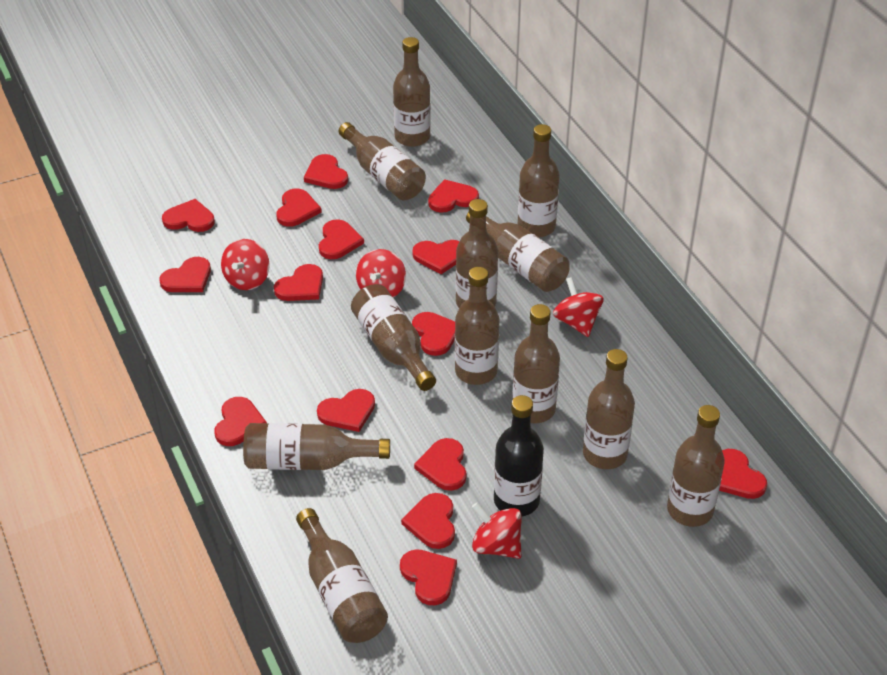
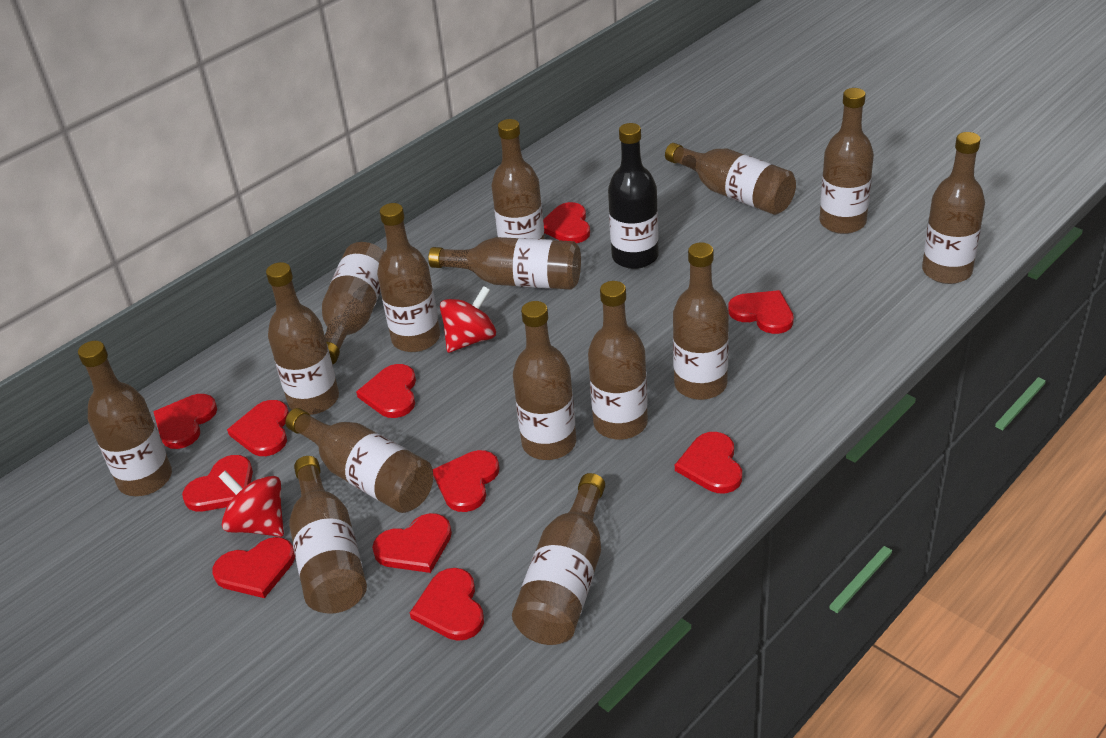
brown bottle: 12 -> 15
red heart: 15 -> 11
red spinning top: 4 -> 2

